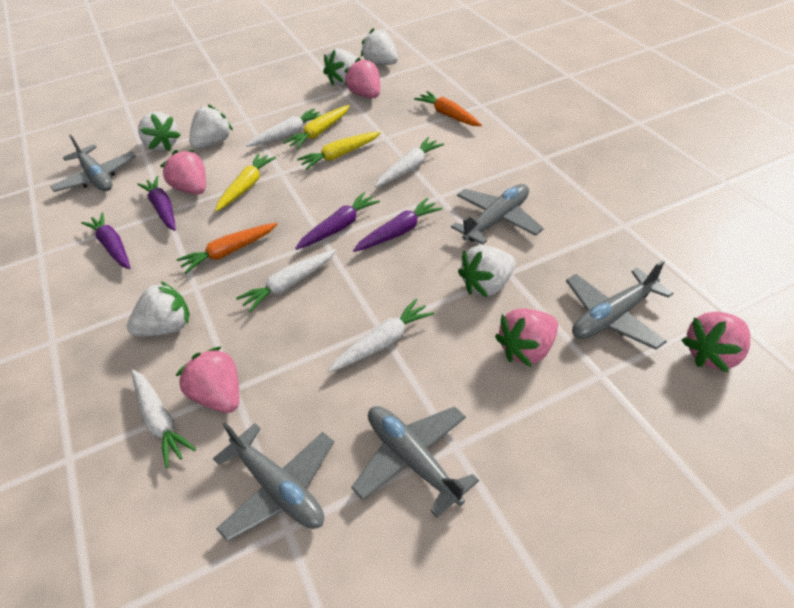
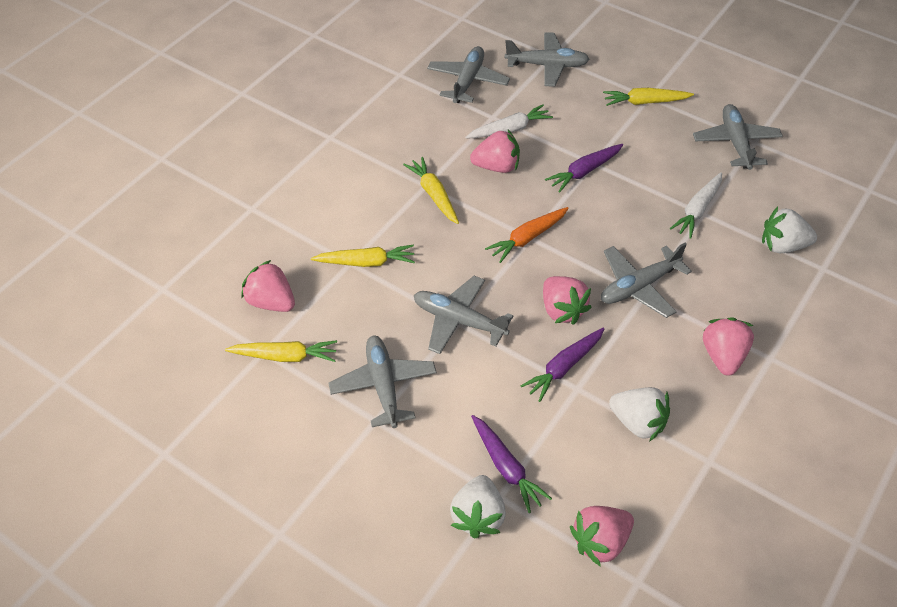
grey plane: 5 -> 6
orange carrot: 2 -> 1
purple carrot: 4 -> 3
white carrot: 5 -> 2
white strawberry: 6 -> 3
yellow carrot: 3 -> 4

